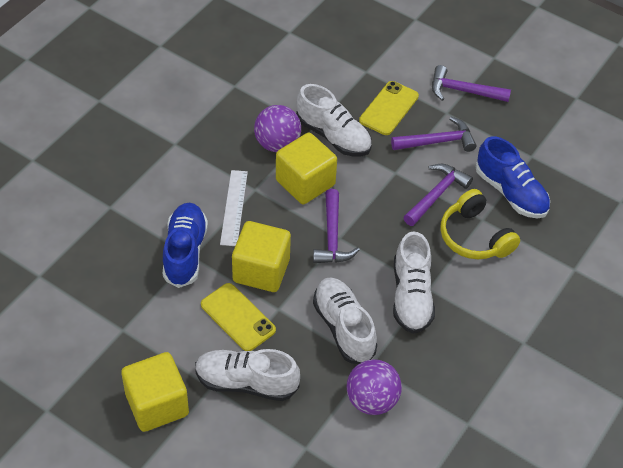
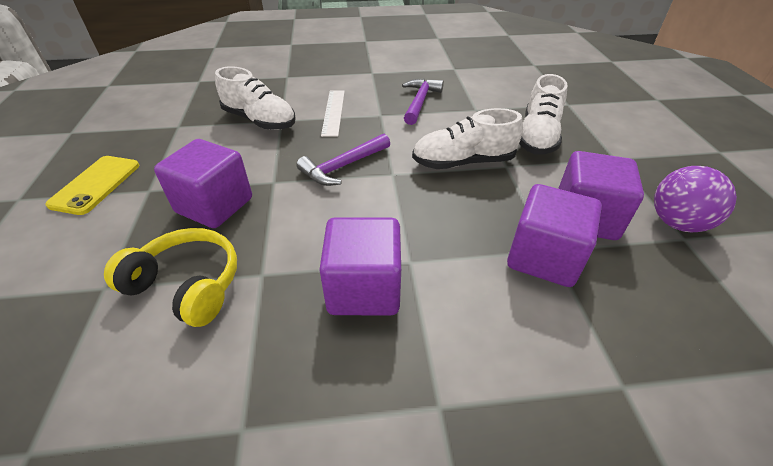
blue shoe: 2 -> 0
purple ball: 2 -> 1
purple cube: 0 -> 4
purple hammer: 4 -> 2
white shoe: 4 -> 3
yellow cube: 3 -> 0
yellow phone: 2 -> 1

